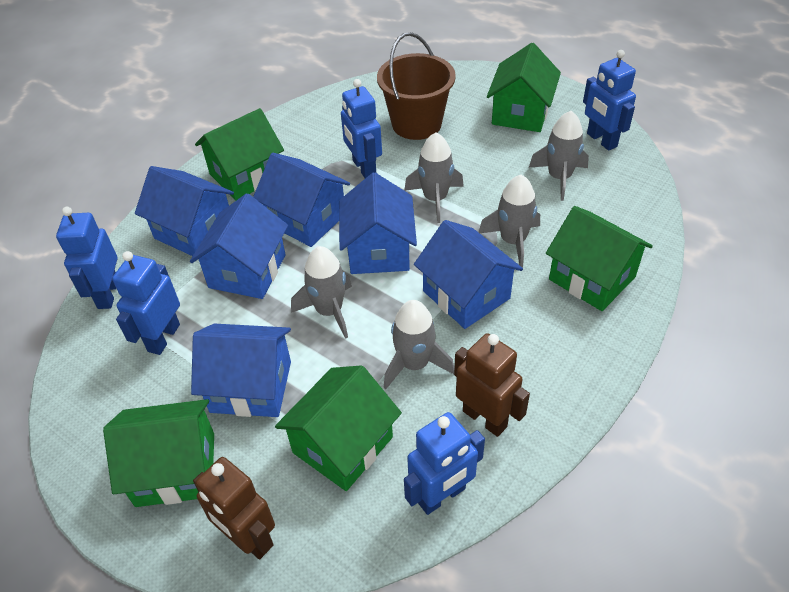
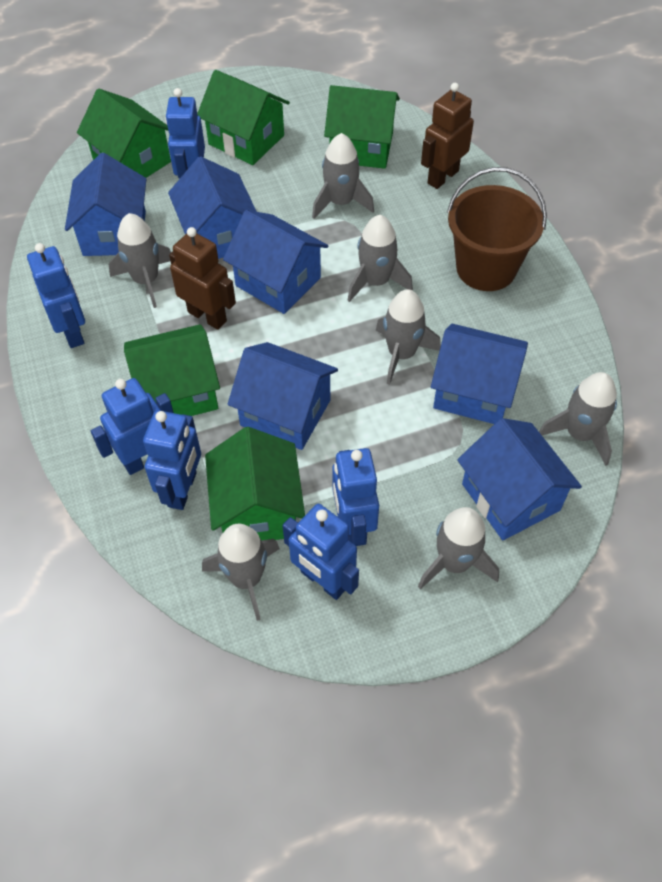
blue robot: 5 -> 6
grey rocket: 5 -> 7

